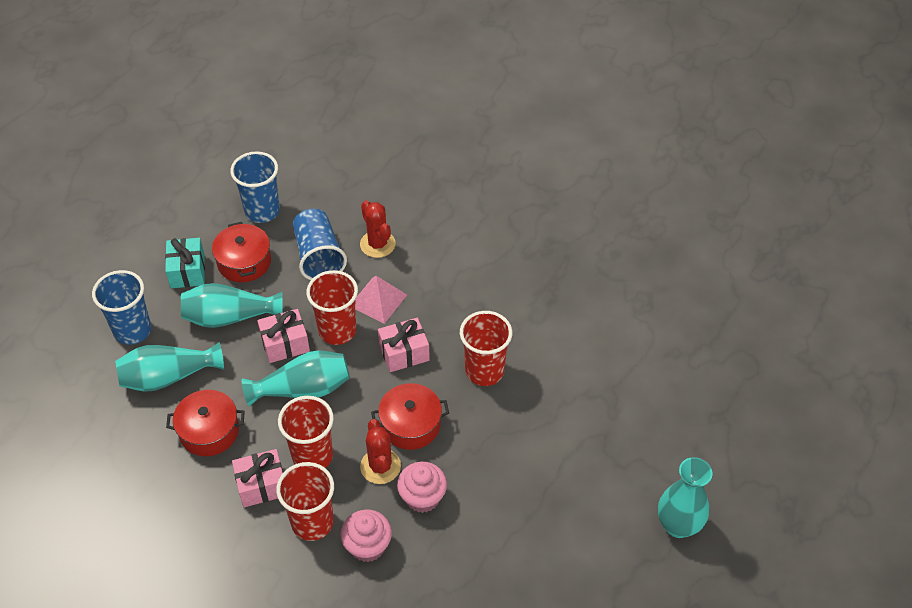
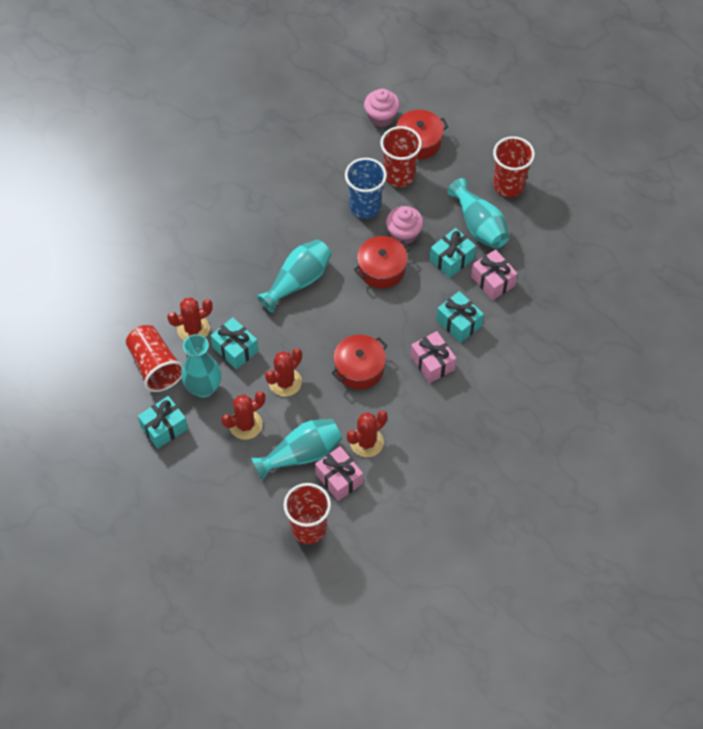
blue cup: 3 -> 1
pink pyramid: 1 -> 0
red cactus: 2 -> 4
turquoise gift: 1 -> 4

